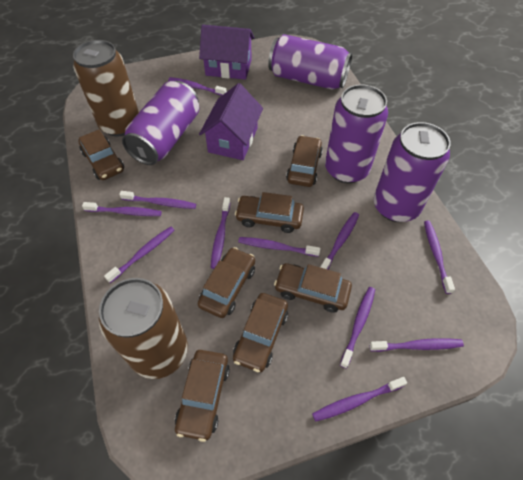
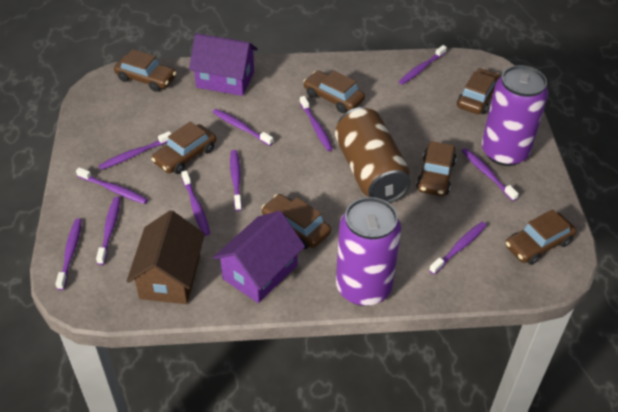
brown can: 2 -> 1
brown house: 0 -> 1
purple can: 4 -> 2

